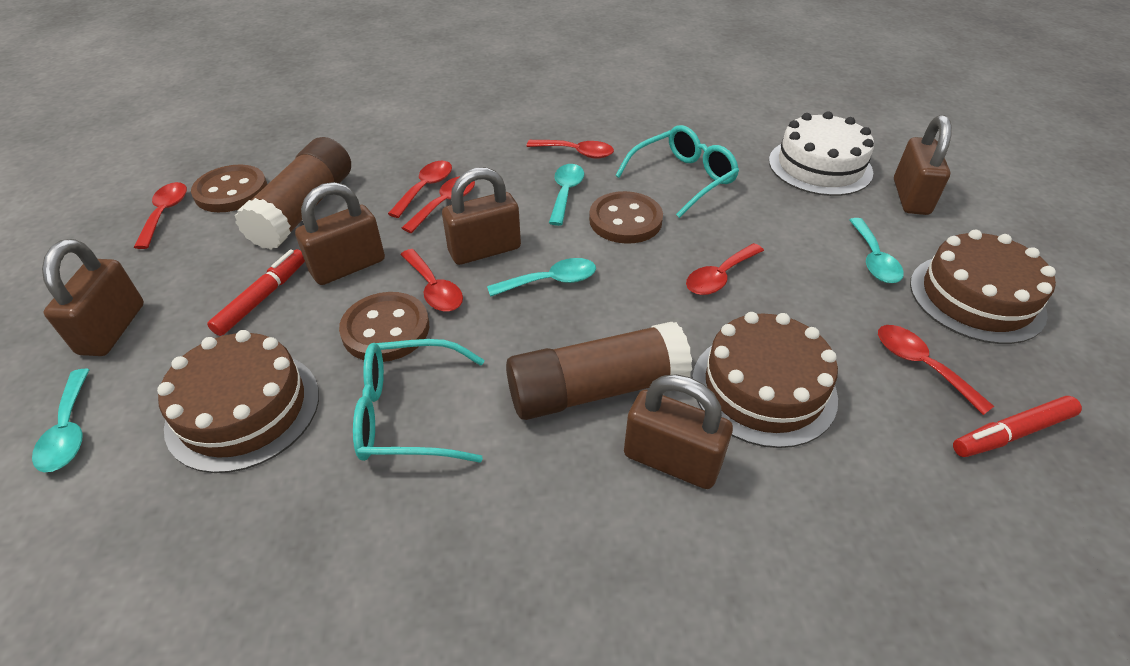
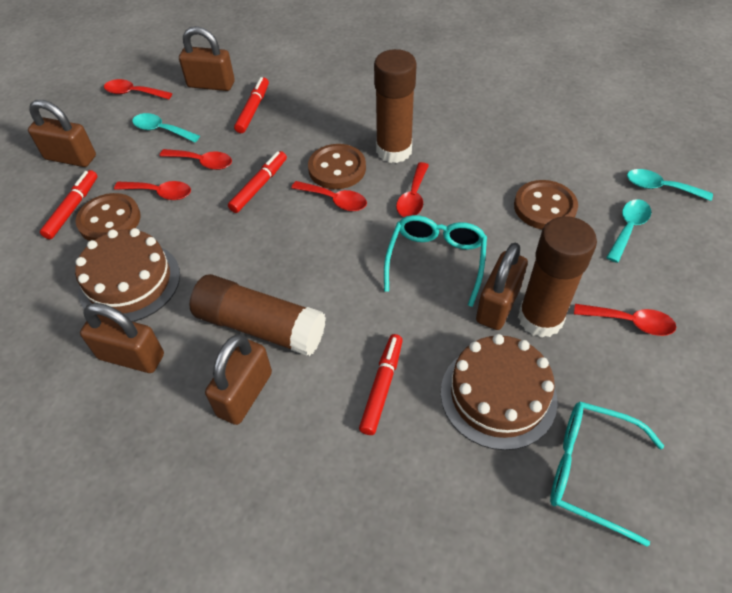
brown cake: 3 -> 2
brown glue stick: 2 -> 3
red marker: 2 -> 4
red spoon: 7 -> 6
turquoise spoon: 4 -> 3
white cake: 1 -> 0

